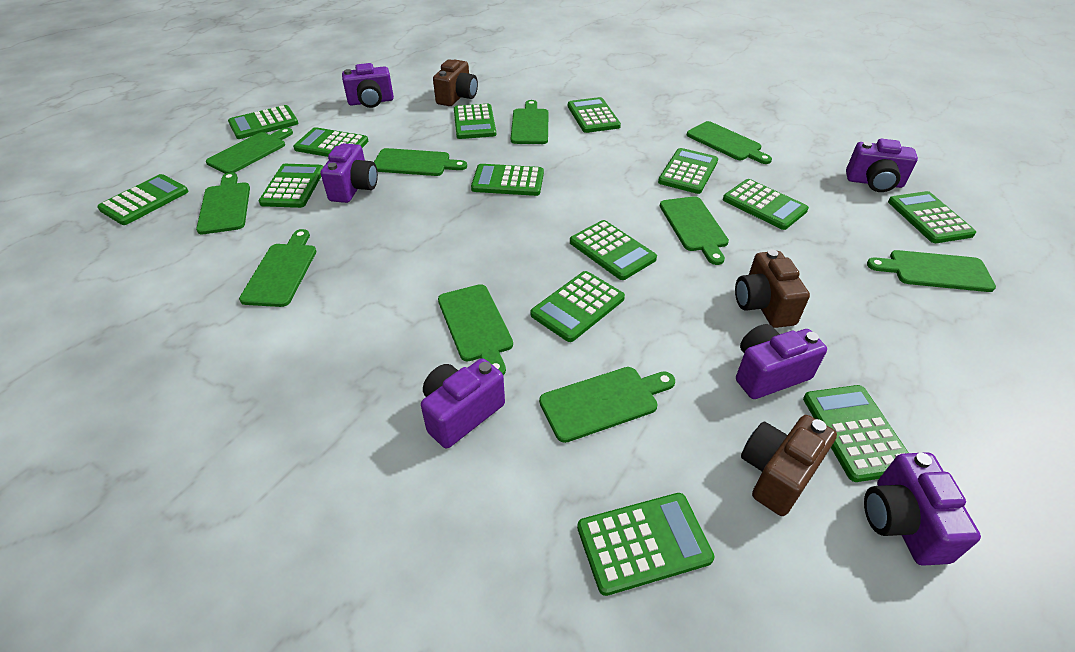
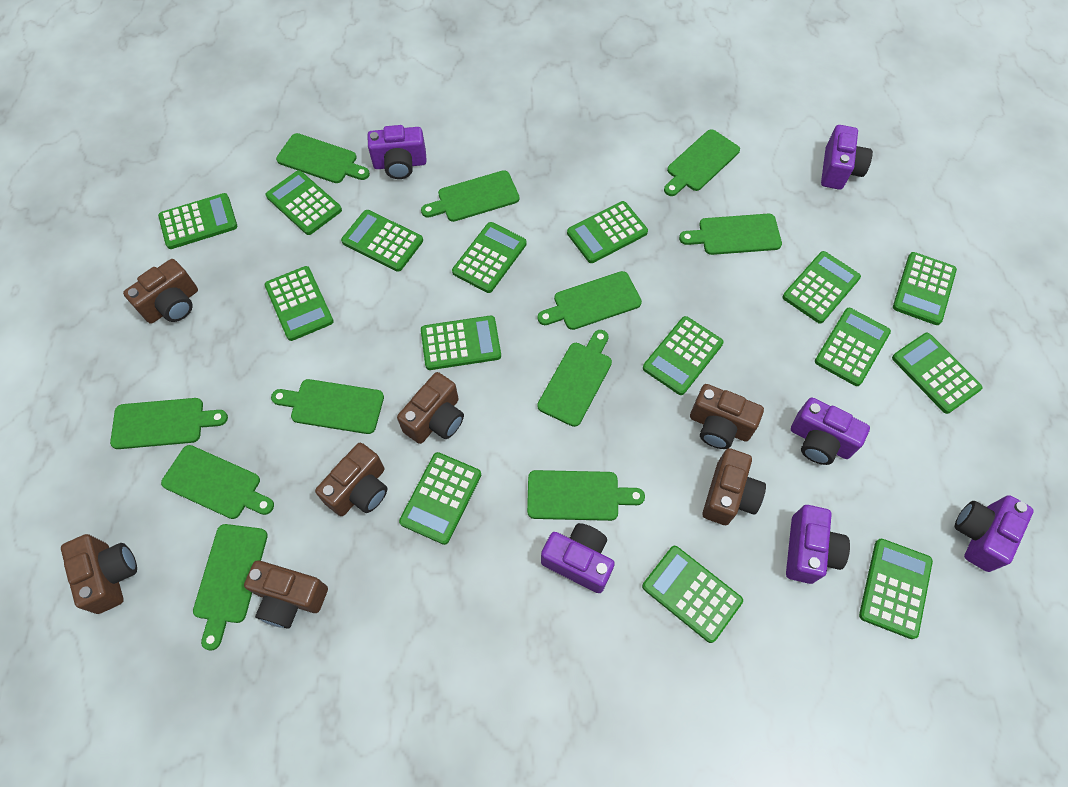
brown camera: 3 -> 7
green calculator: 14 -> 15
green cutting board: 10 -> 11

